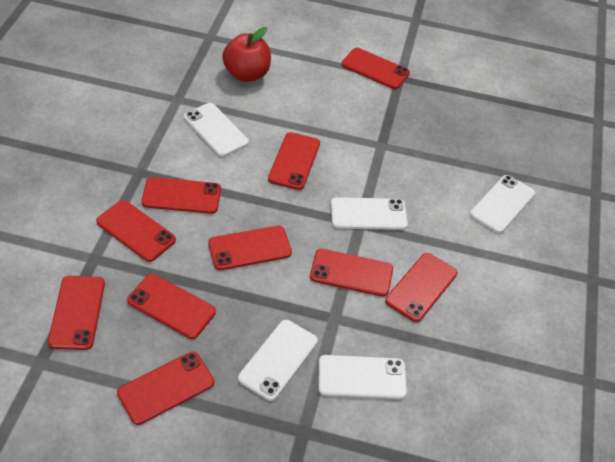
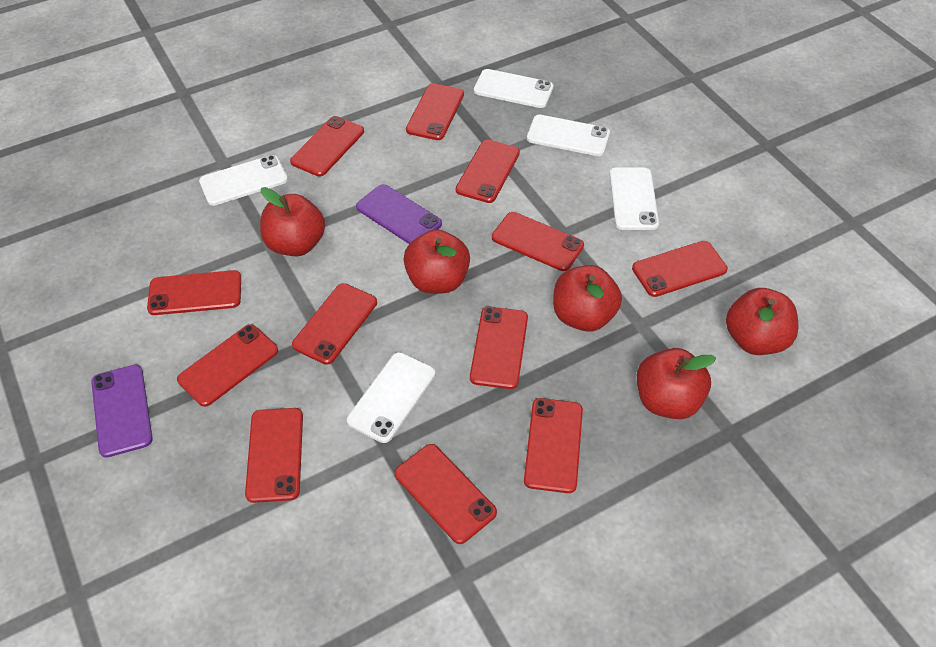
purple phone: 0 -> 2
red apple: 1 -> 5
red phone: 10 -> 12

